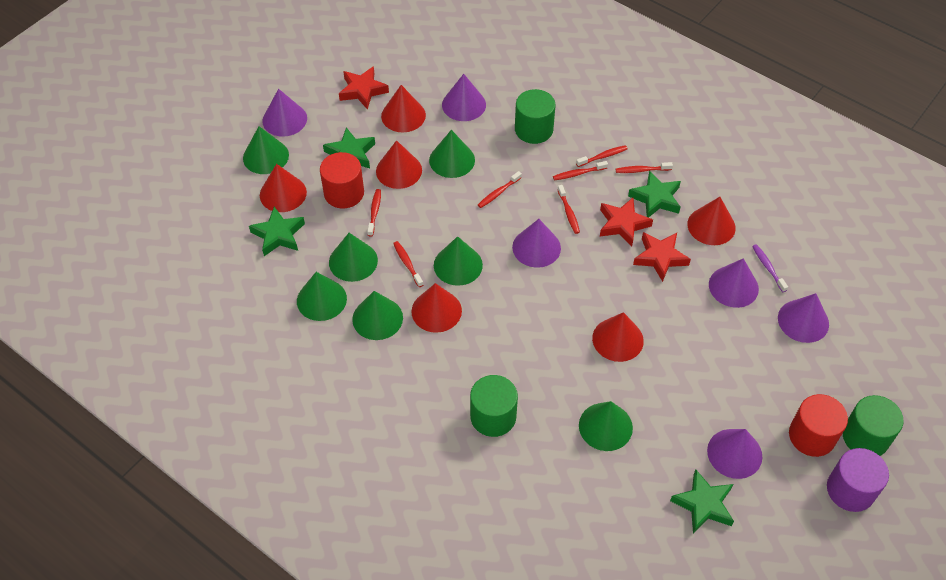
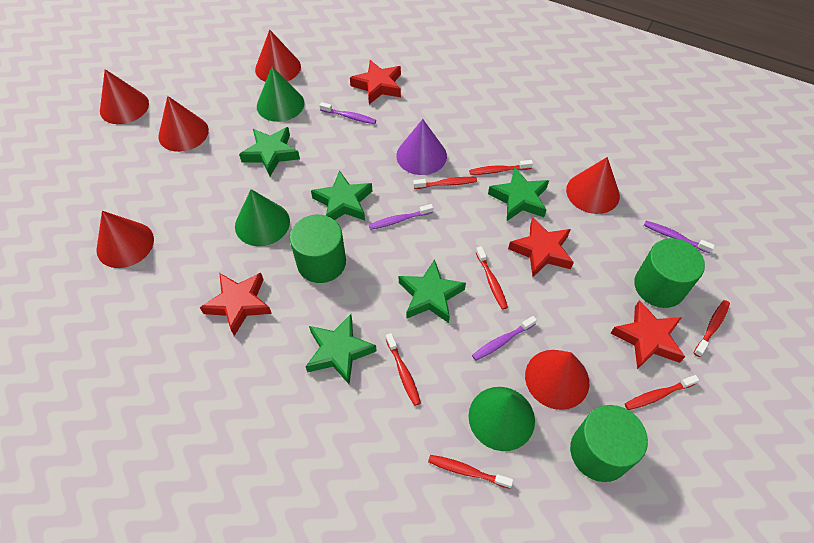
green cone: 7 -> 3
green star: 4 -> 5
purple cone: 6 -> 1
purple cylinder: 1 -> 0
purple toothbrush: 1 -> 4
red cylinder: 2 -> 0
red star: 3 -> 4

